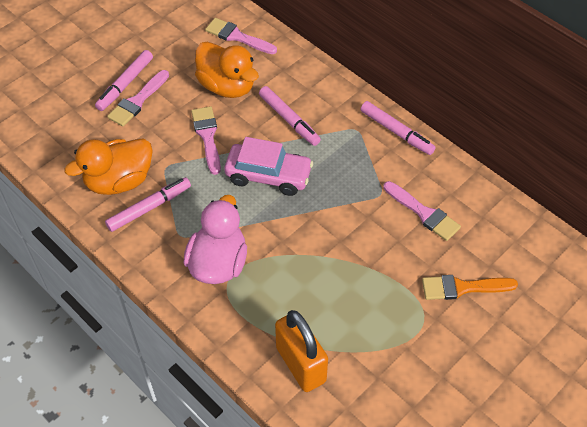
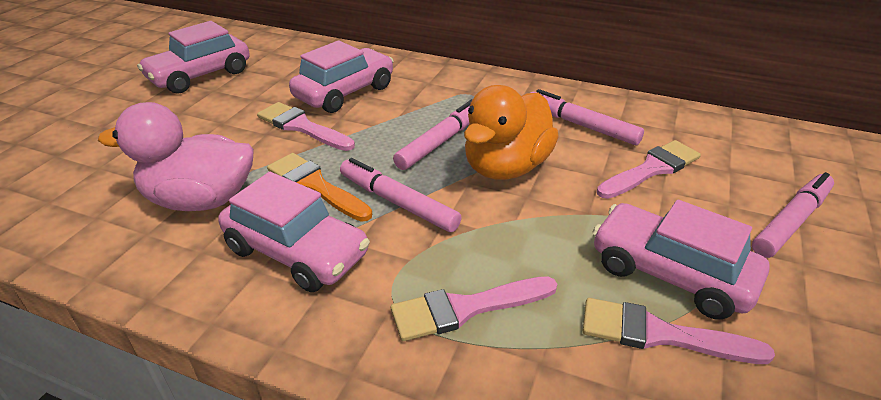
orange duck: 2 -> 1
orange padlock: 1 -> 0
pink car: 1 -> 4

